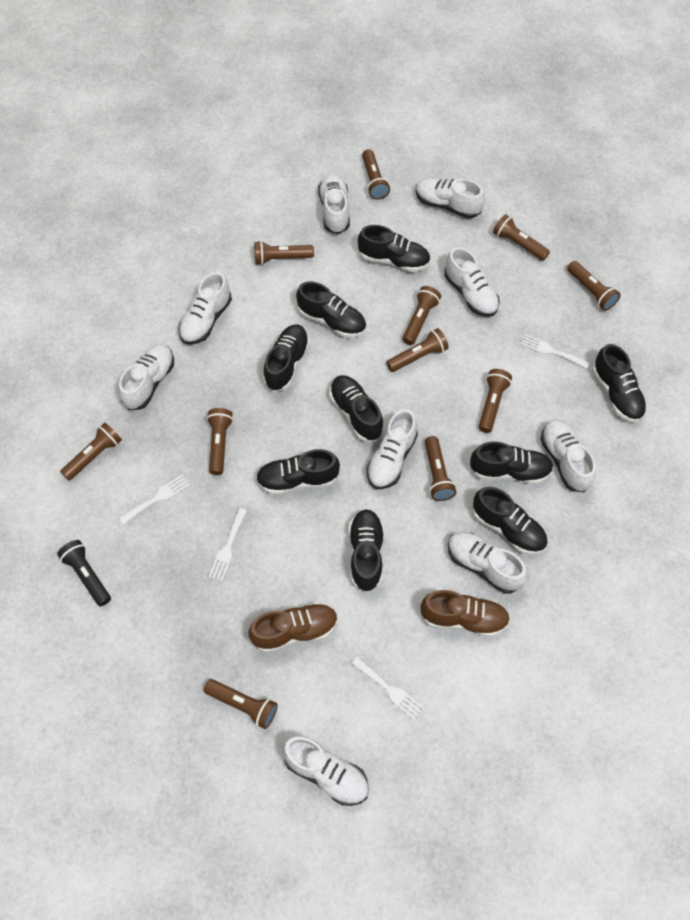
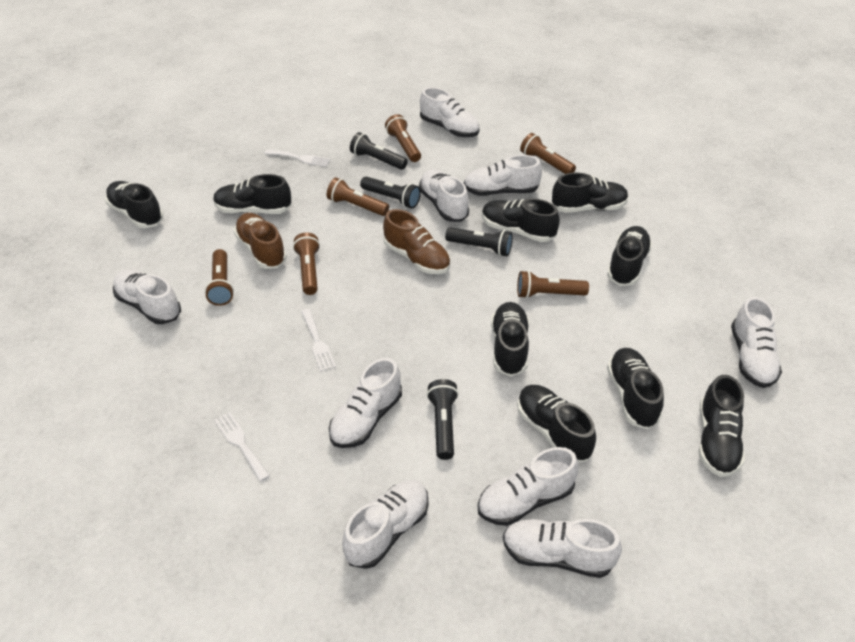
black flashlight: 1 -> 4
brown flashlight: 11 -> 6
white fork: 4 -> 3

